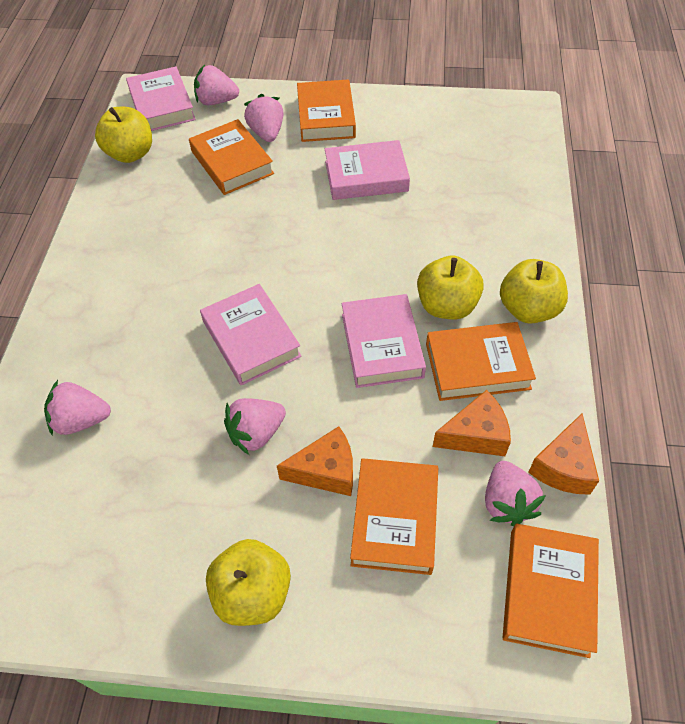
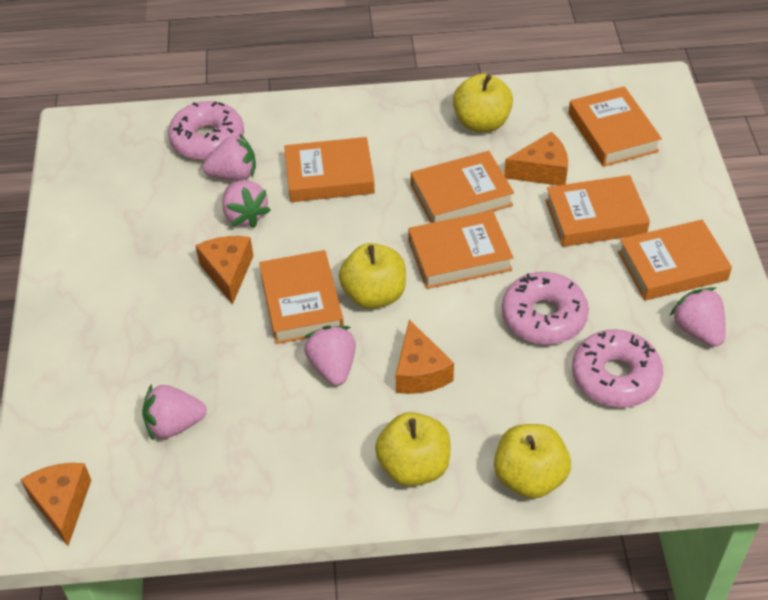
orange book: 5 -> 7
orange cheese: 3 -> 4
pink book: 4 -> 0
pink donut: 0 -> 3

